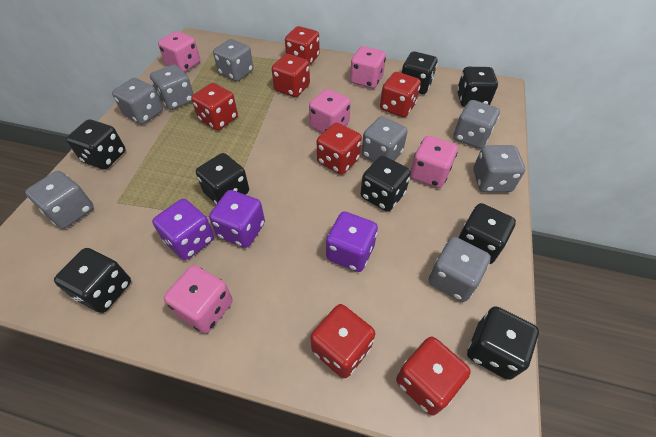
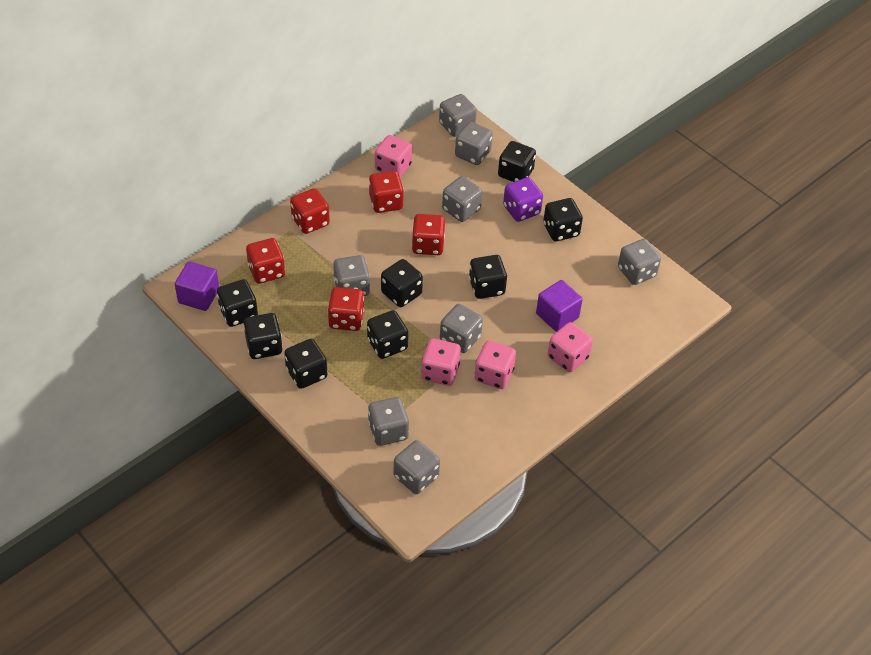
pink dice: 5 -> 4
purple cube: 0 -> 2
purple dice: 3 -> 1
red dice: 7 -> 5

